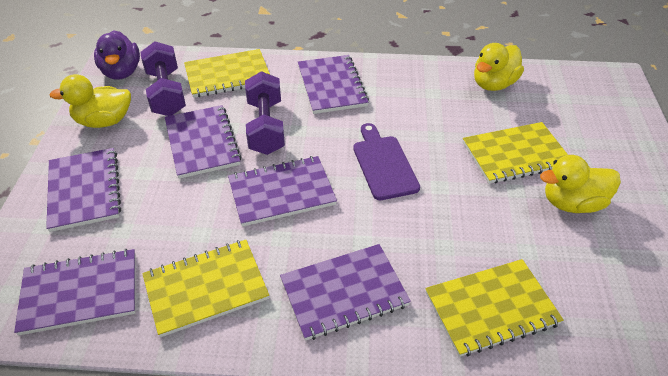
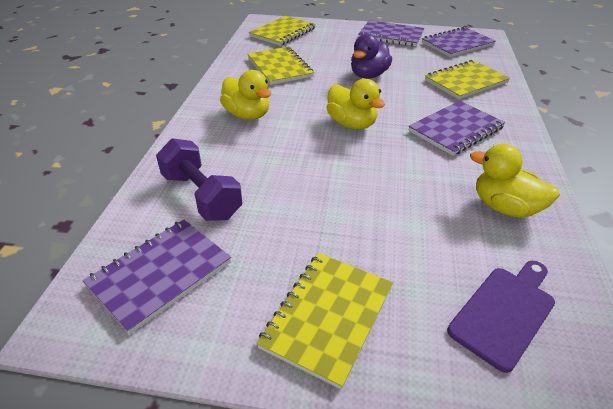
purple dumbbell: 2 -> 1
purple notebook: 6 -> 4

